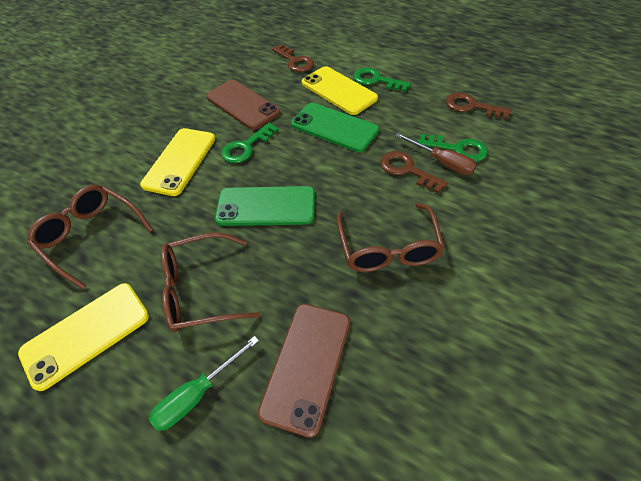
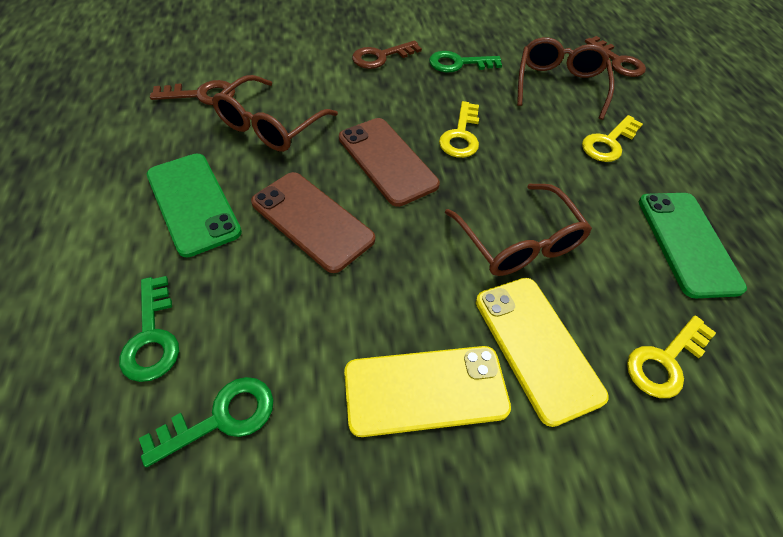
brown screwdriver: 1 -> 0
green screwdriver: 1 -> 0
yellow key: 0 -> 3
yellow phone: 3 -> 2

